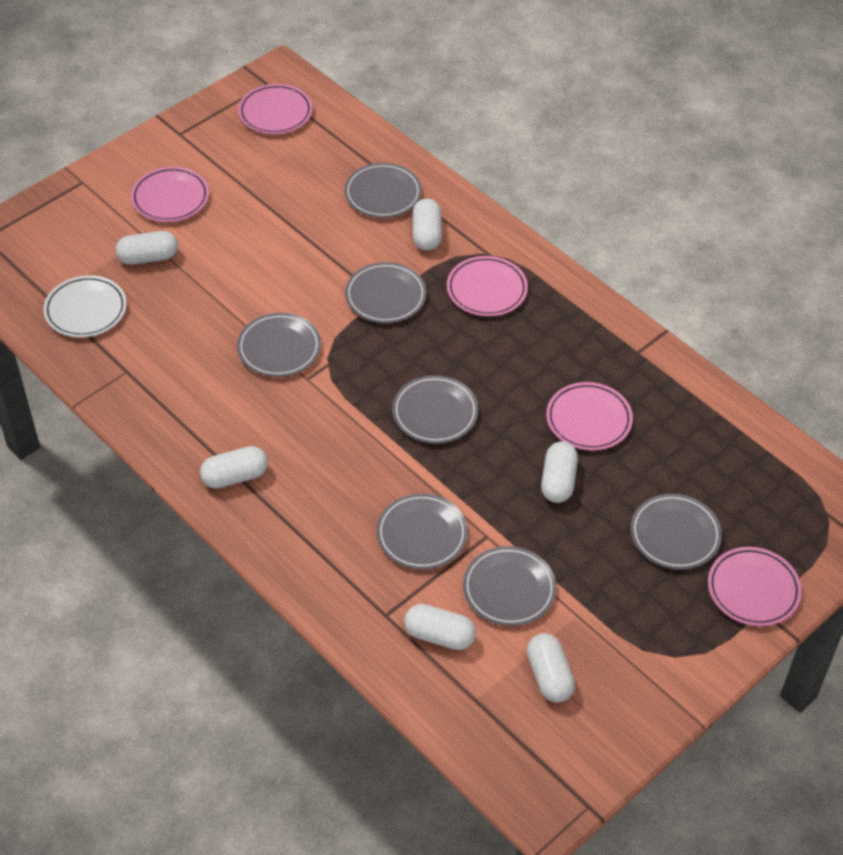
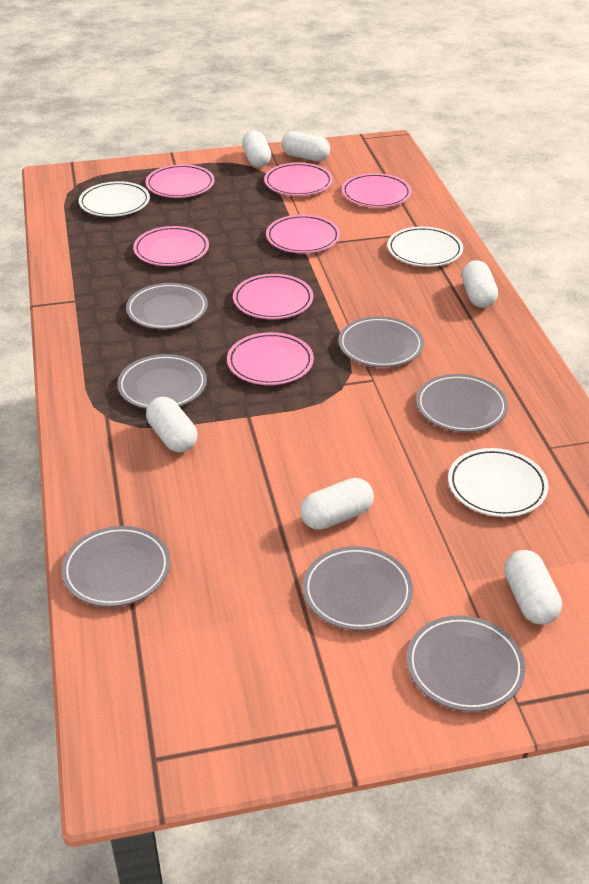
pink plate: 5 -> 7
white plate: 1 -> 3

